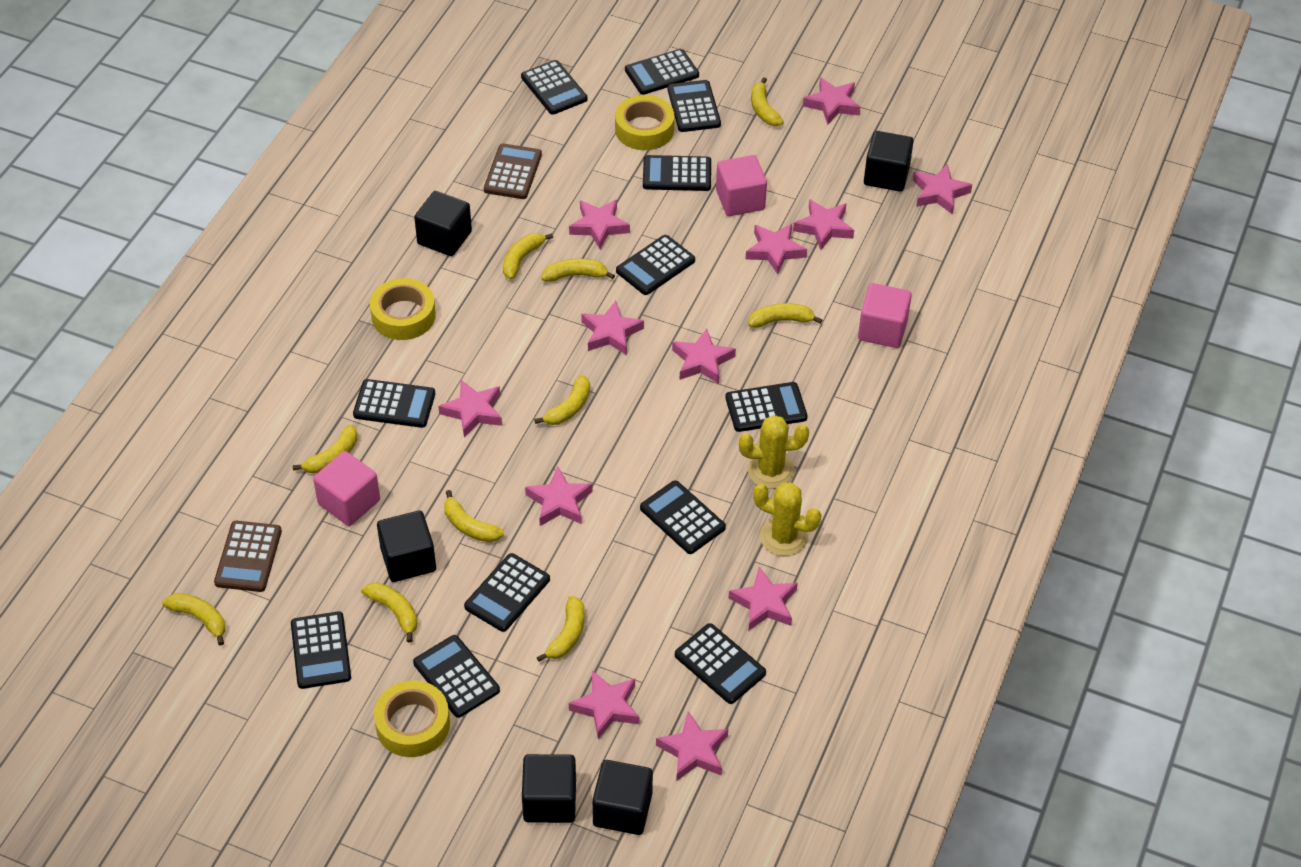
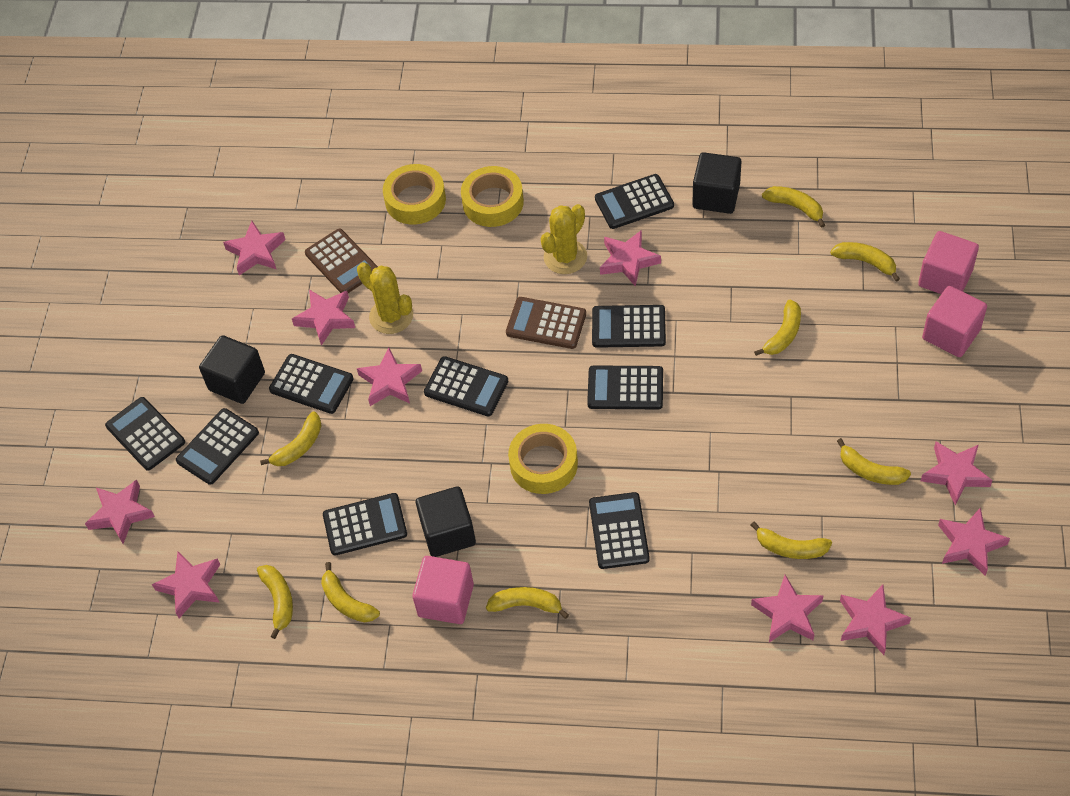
black calculator: 12 -> 9
black cube: 5 -> 3
pink star: 12 -> 10
yellow banana: 10 -> 9

